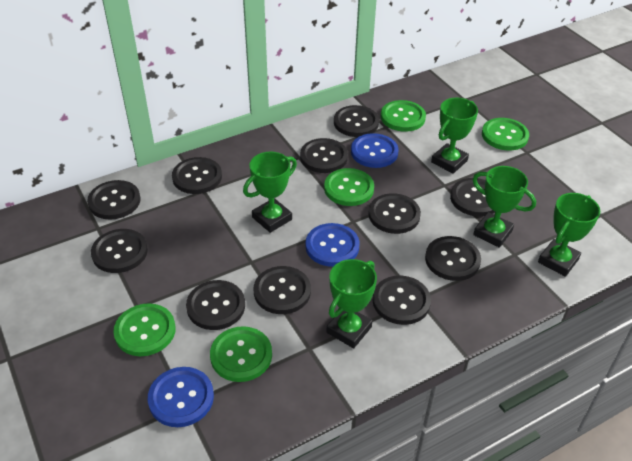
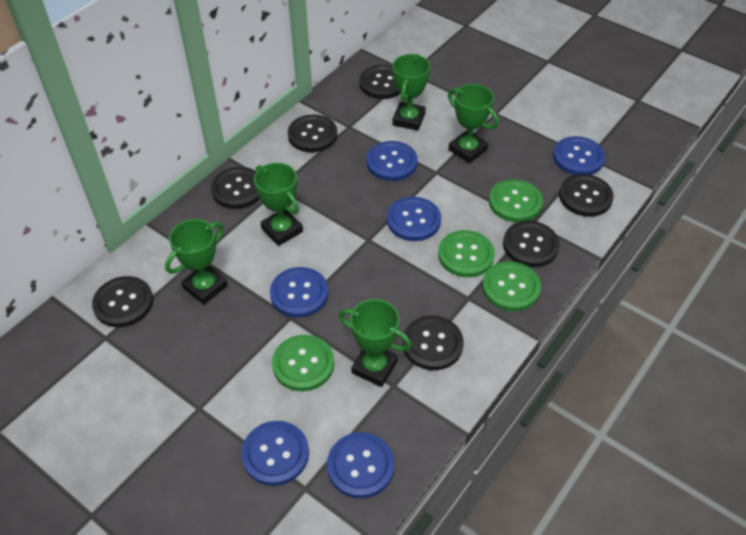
black button: 11 -> 7
blue button: 3 -> 6
green button: 5 -> 4

